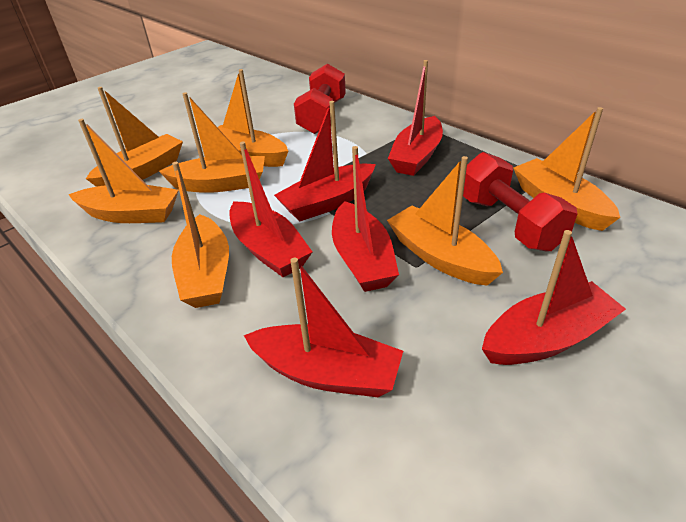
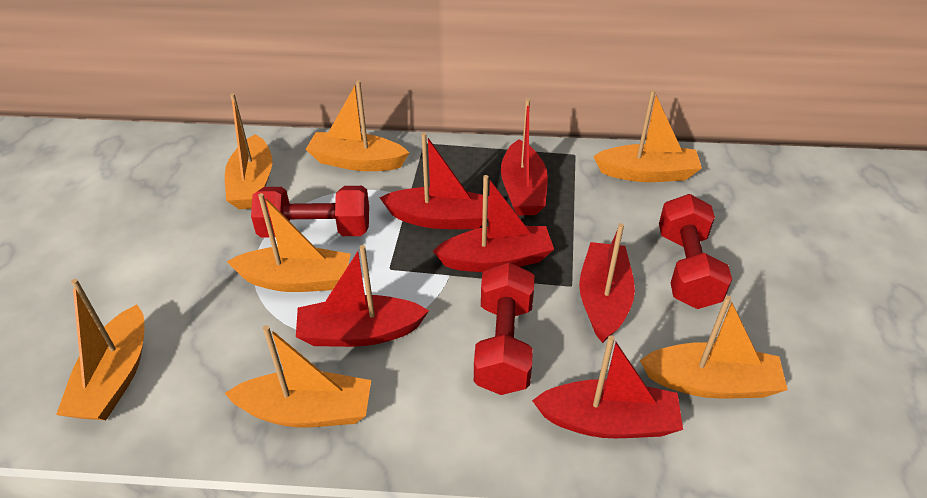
red dumbbell: 2 -> 3

